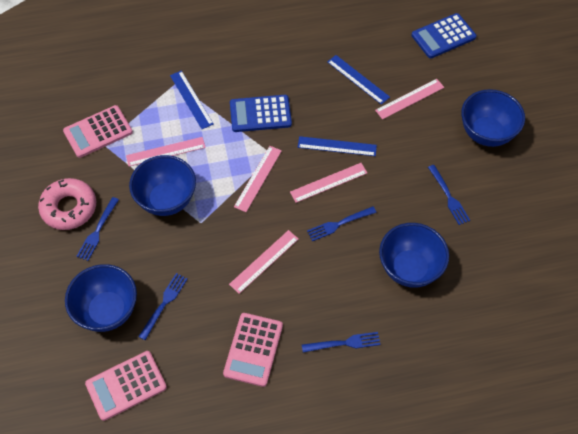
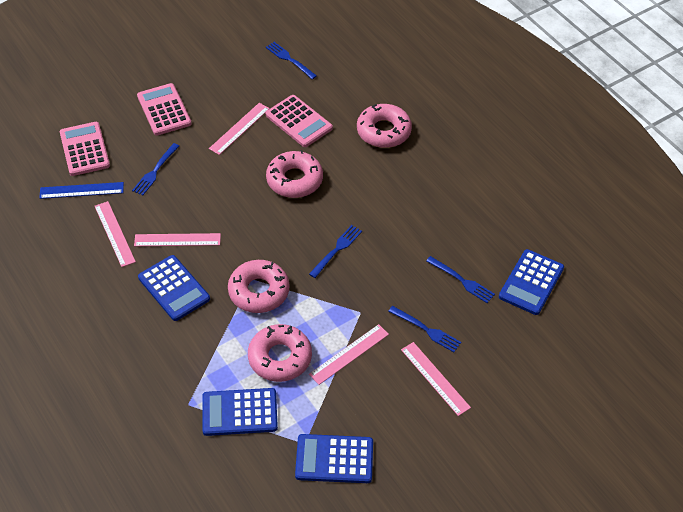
blue bowl: 4 -> 0
blue calculator: 2 -> 4
blue ruler: 3 -> 1
pink donut: 1 -> 4

